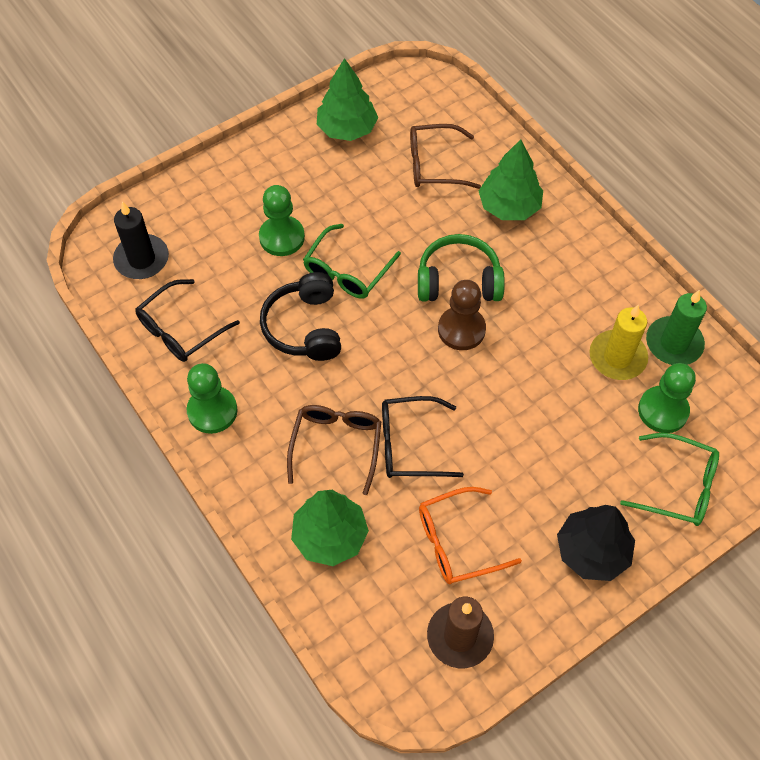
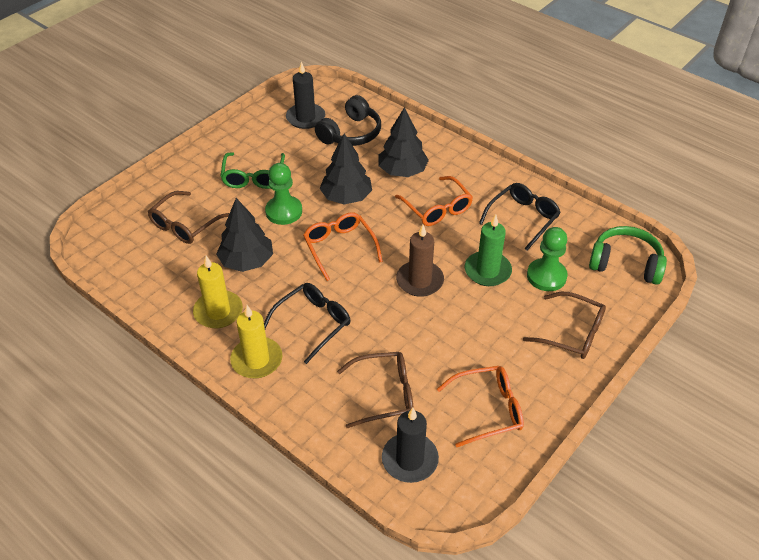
black candle: 1 -> 2
black tree: 1 -> 3
brown glasses: 2 -> 3
brown pawn: 1 -> 0
green glasses: 2 -> 1
green pawn: 3 -> 2
green tree: 3 -> 0
orange glasses: 1 -> 3
yellow candle: 1 -> 2

